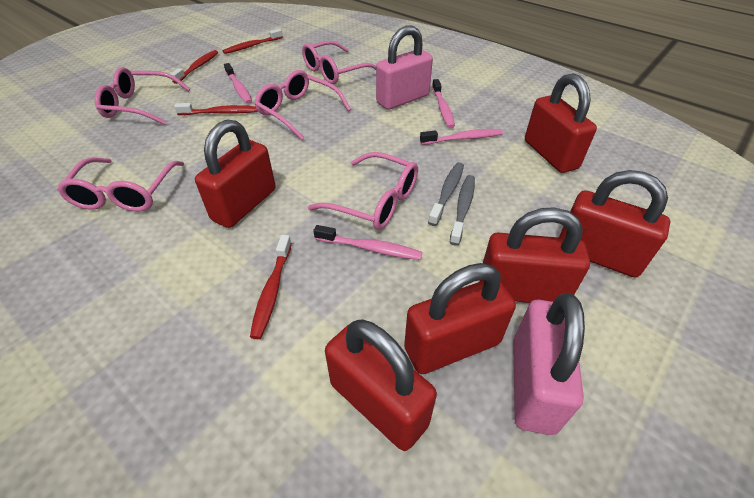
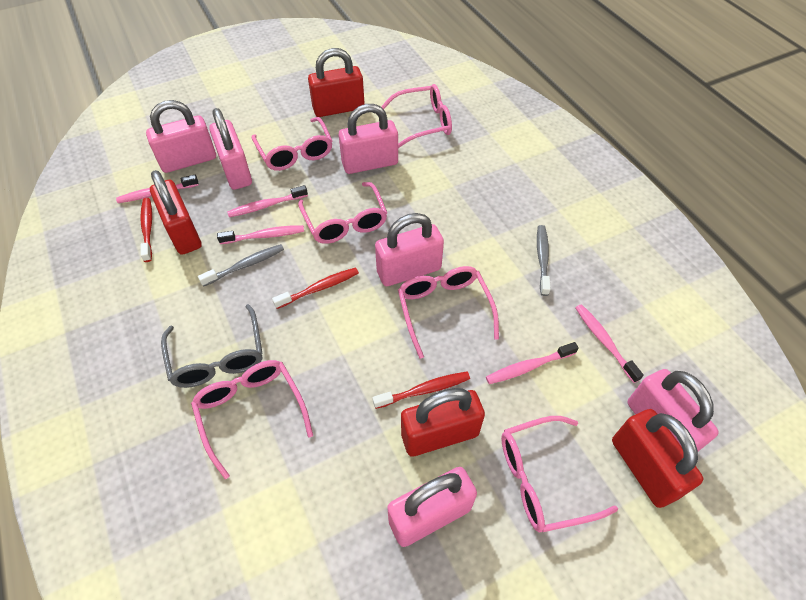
grey glasses: 0 -> 1
pink glasses: 5 -> 6
pink padlock: 2 -> 6
pink toothbrush: 4 -> 5
red padlock: 6 -> 4
red toothbrush: 4 -> 3

